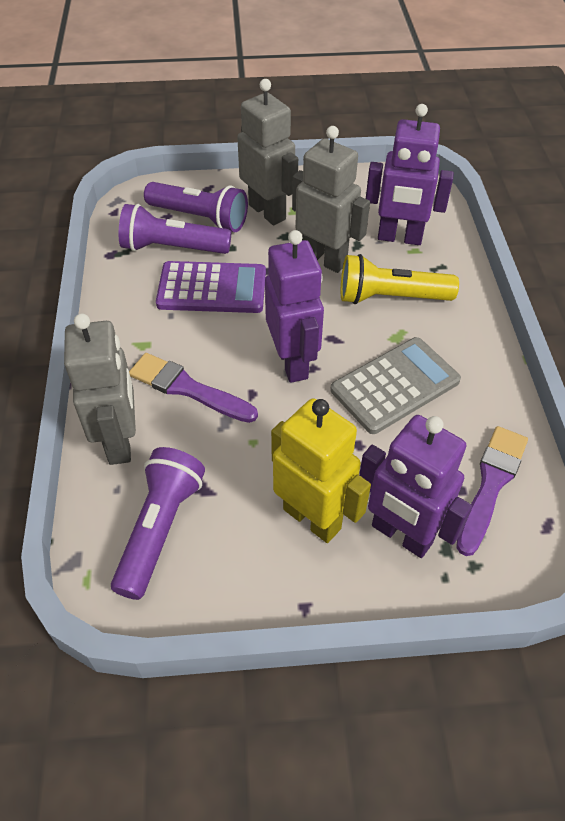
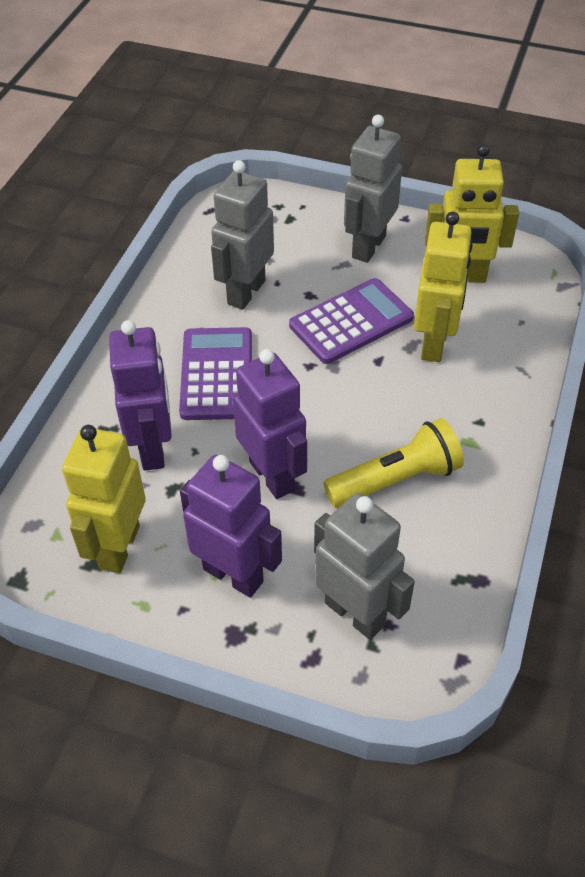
grey calculator: 1 -> 0
purple brush: 2 -> 0
purple calculator: 1 -> 2
purple flashlight: 3 -> 0
yellow robot: 1 -> 3

